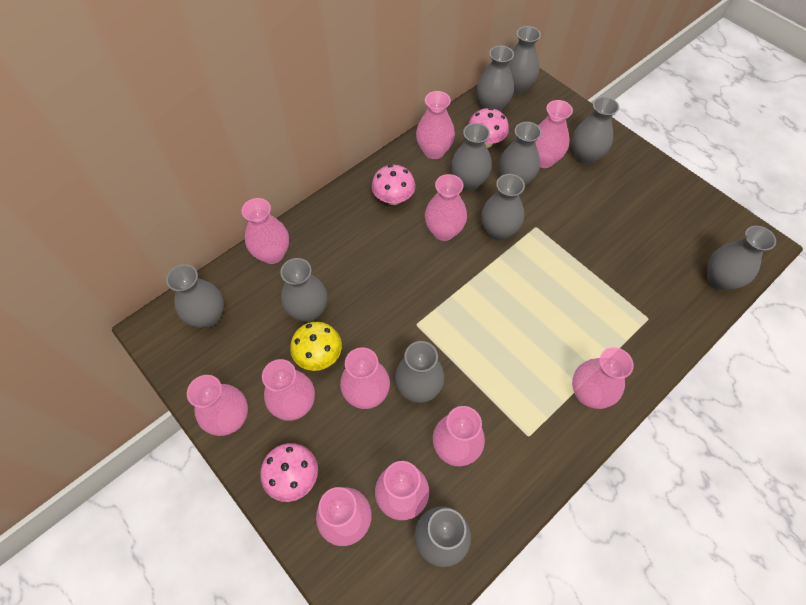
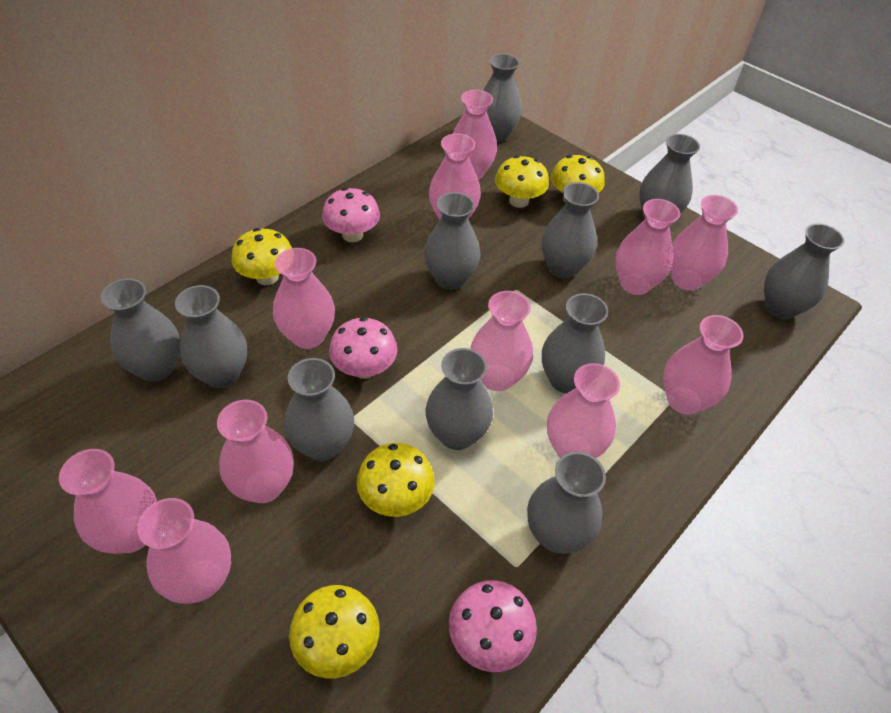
yellow mushroom: 1 -> 5

